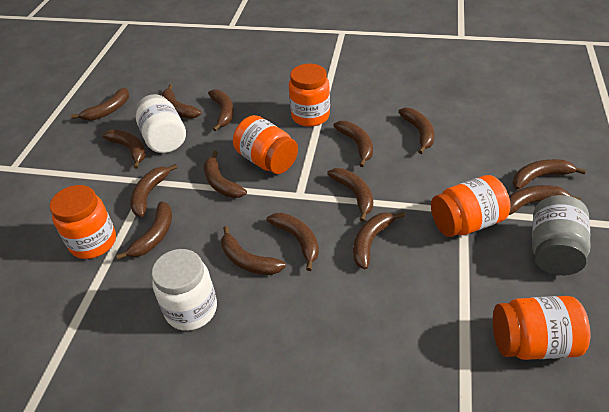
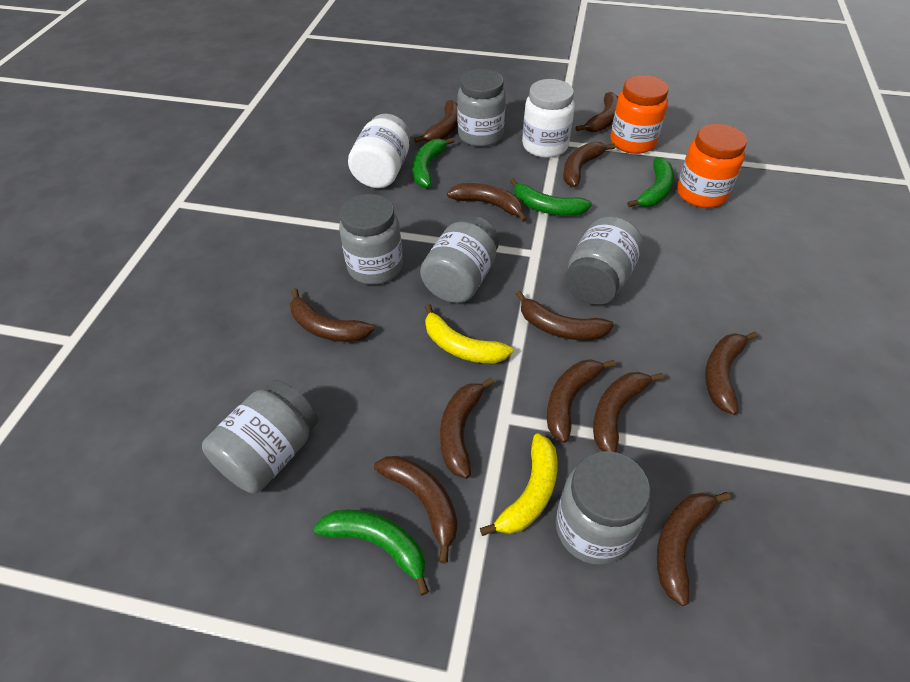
brown banana: 15 -> 12
green banana: 0 -> 4
grey jar: 1 -> 6
orange jar: 5 -> 2
yellow banana: 0 -> 2

